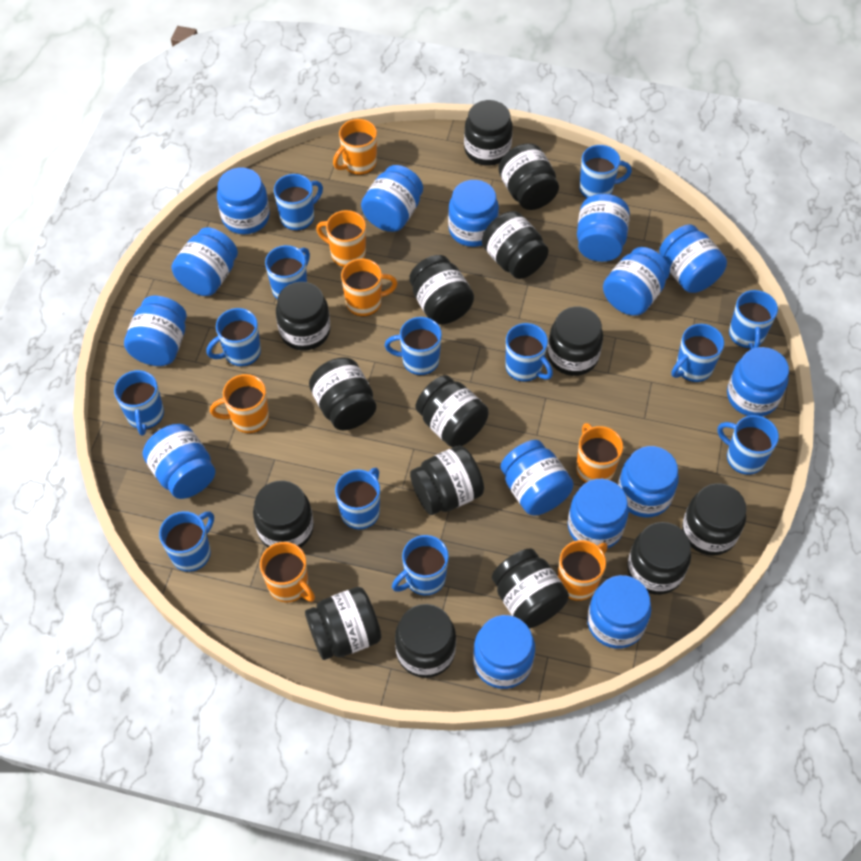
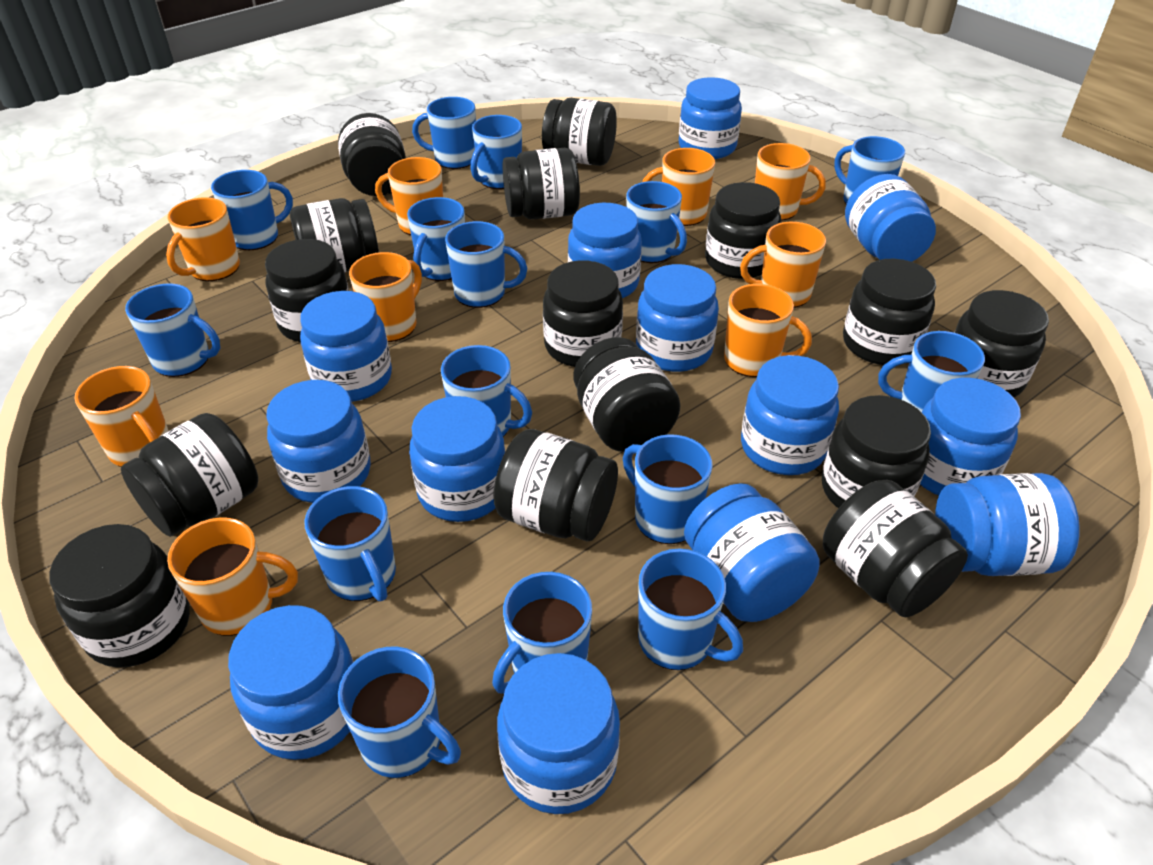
blue jar: 15 -> 13
blue mug: 13 -> 15
orange mug: 7 -> 9

